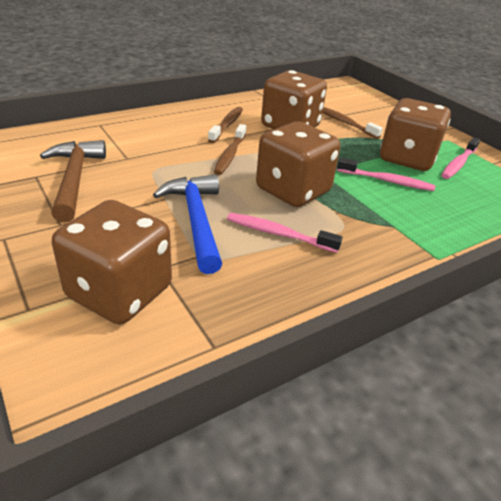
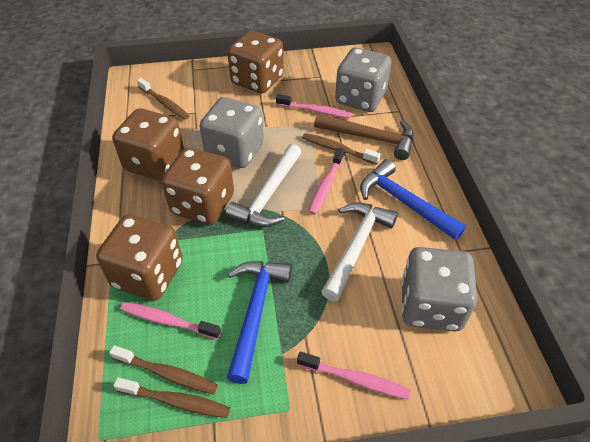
blue hammer: 1 -> 2
brown toothbrush: 3 -> 4
grey dice: 0 -> 3
pink toothbrush: 3 -> 4
white hammer: 0 -> 2

